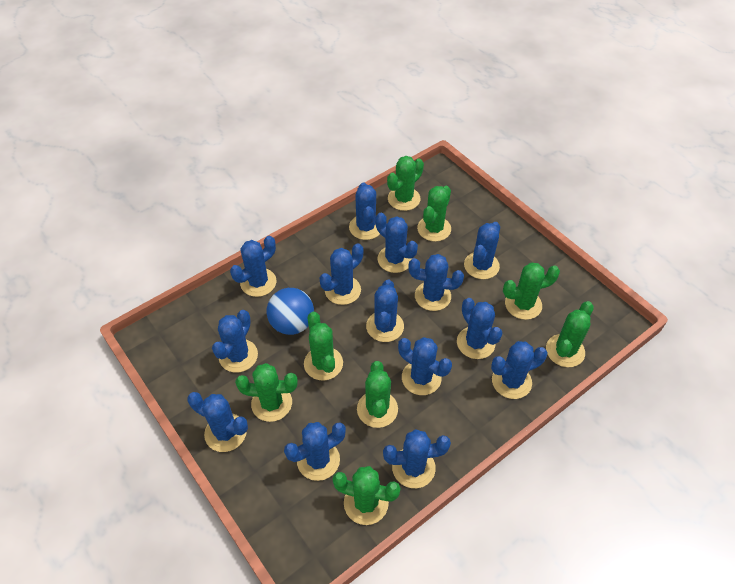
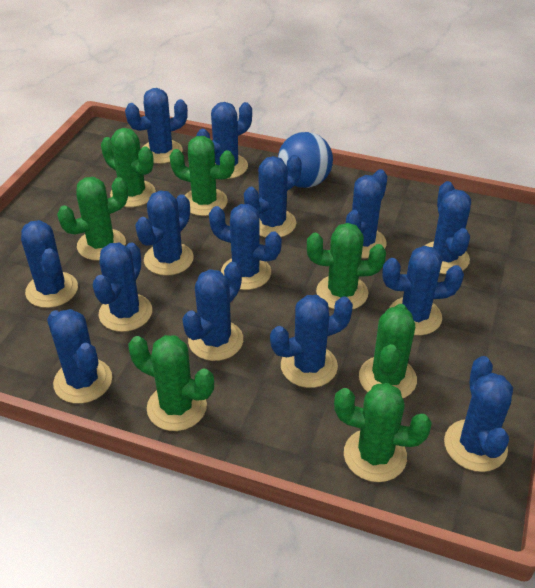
green cactus: 8 -> 7

